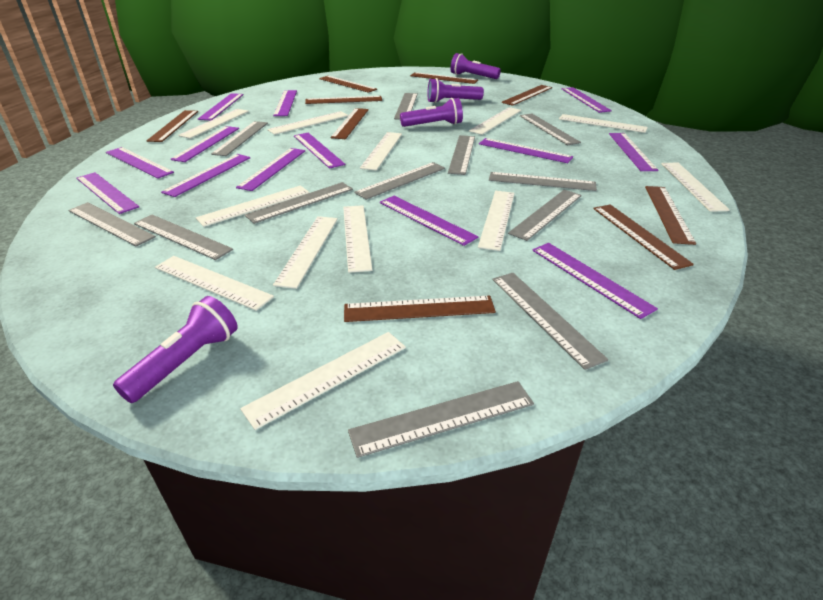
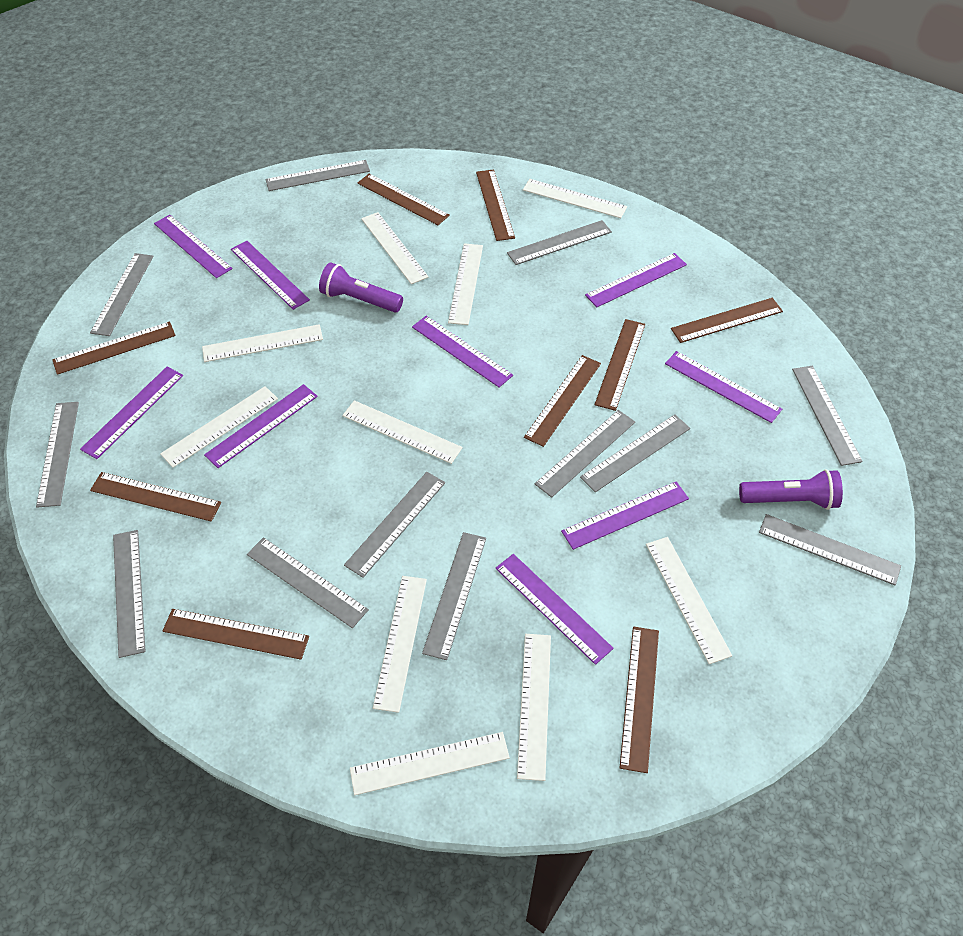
purple flashlight: 4 -> 2
purple ruler: 13 -> 9
white ruler: 12 -> 10

